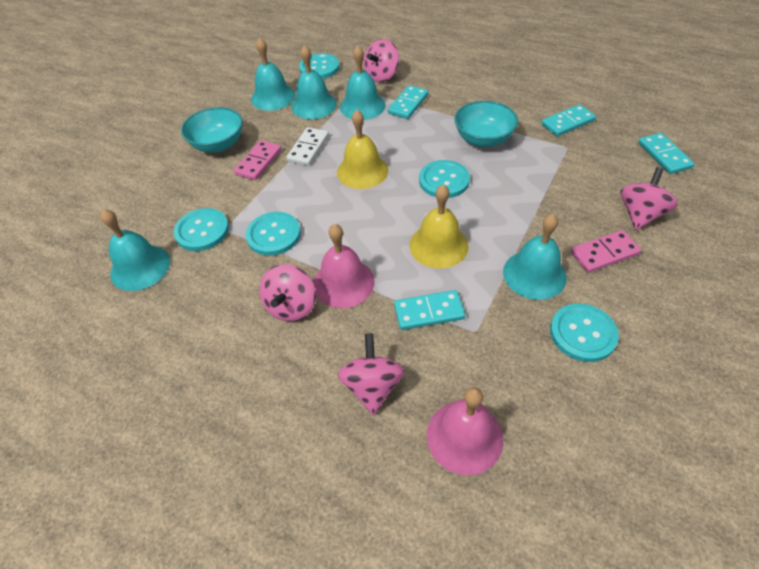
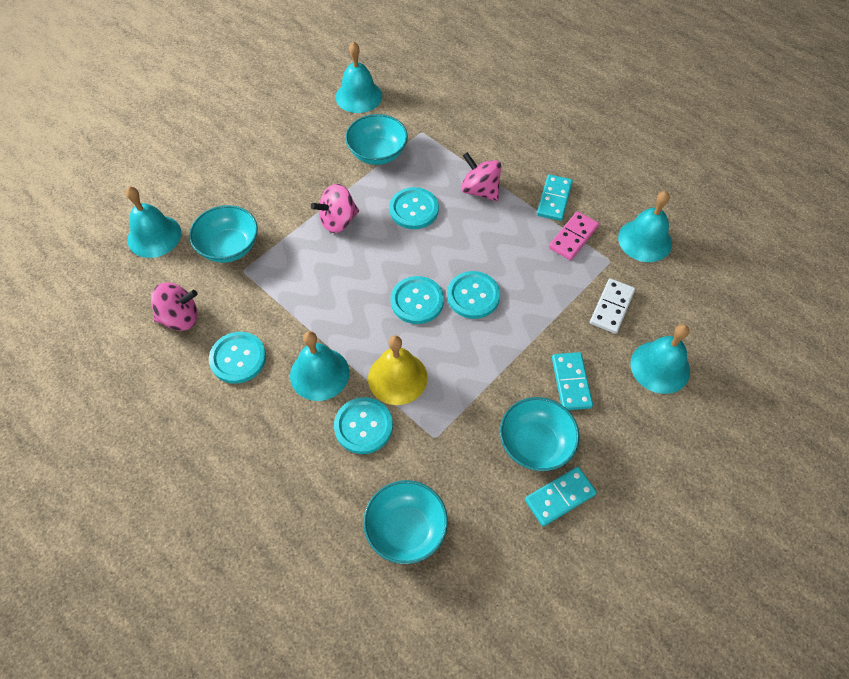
pink bell: 2 -> 0
pink domino: 2 -> 1
pink spinning top: 4 -> 3
turquoise bowl: 2 -> 4
turquoise domino: 4 -> 3
yellow bell: 2 -> 1

